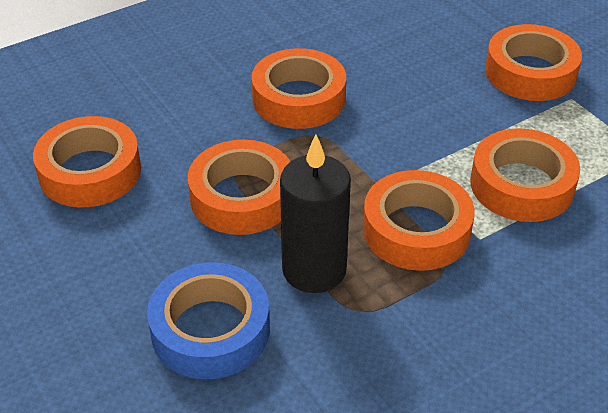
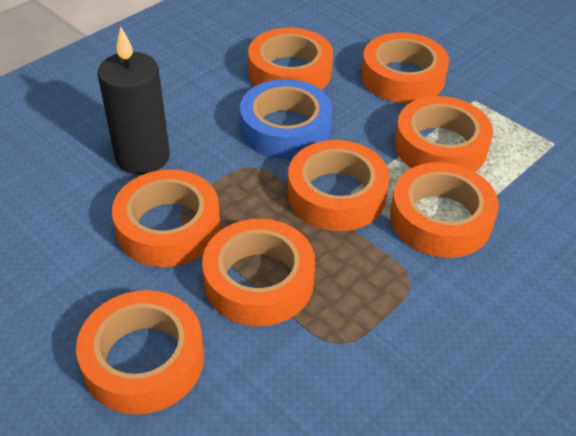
orange tape: 6 -> 8

